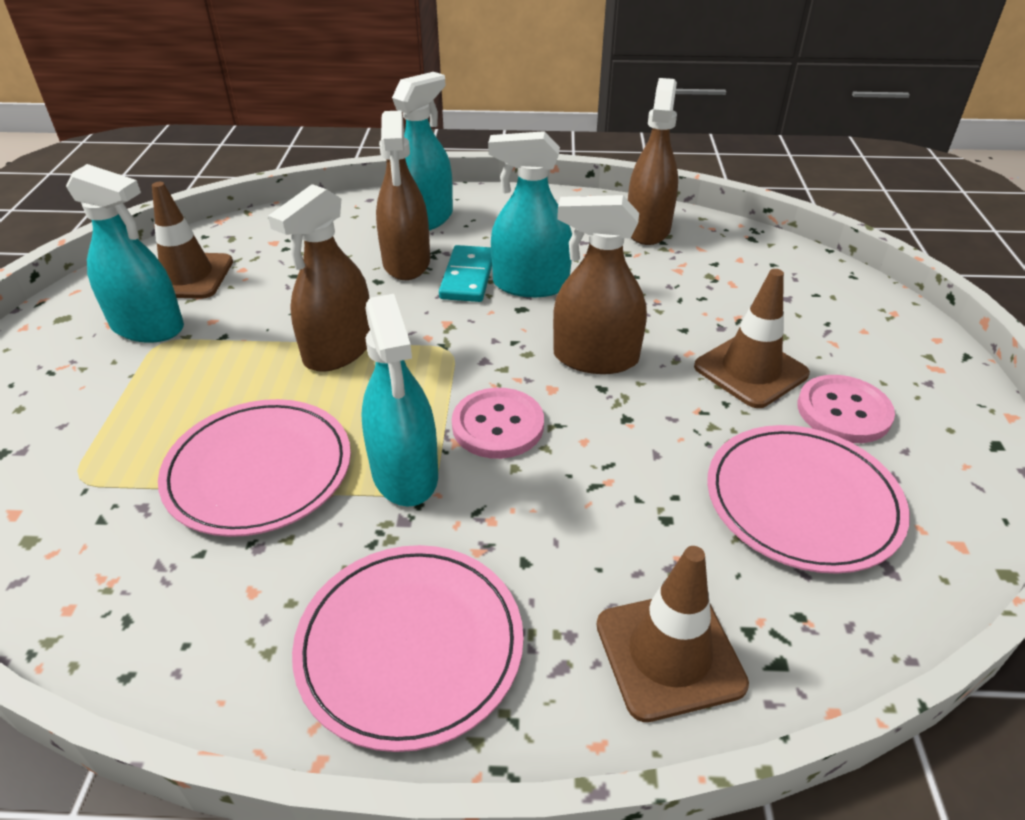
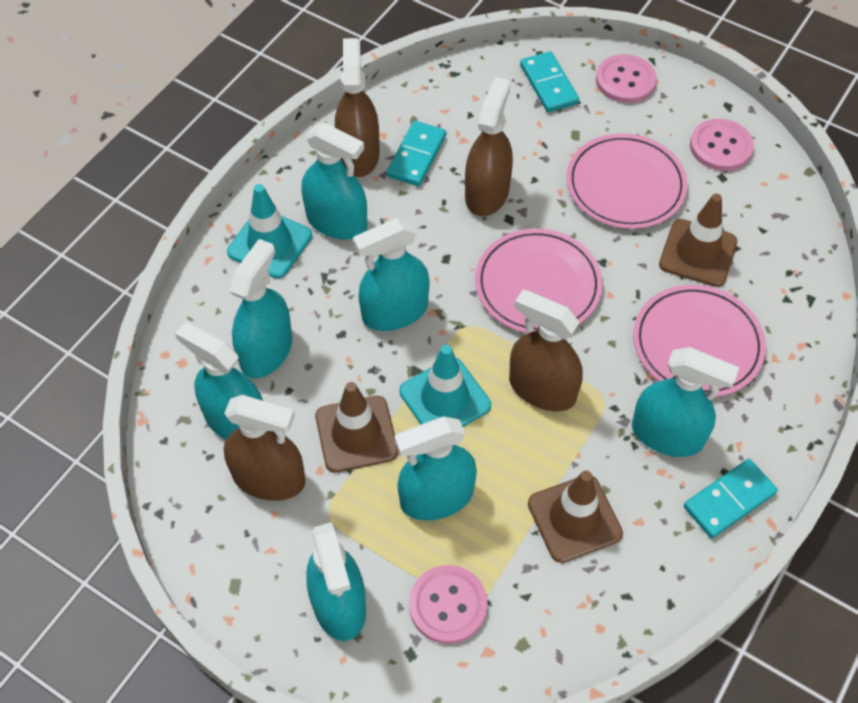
pink button: 2 -> 3
turquoise domino: 1 -> 3
turquoise spray bottle: 4 -> 7
turquoise traffic cone: 0 -> 2

